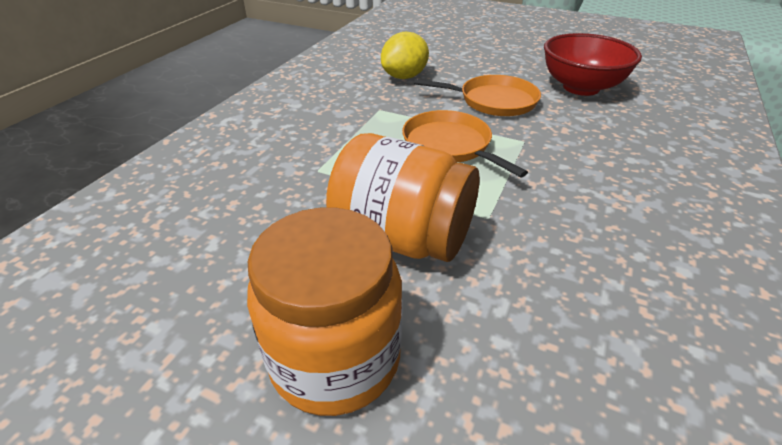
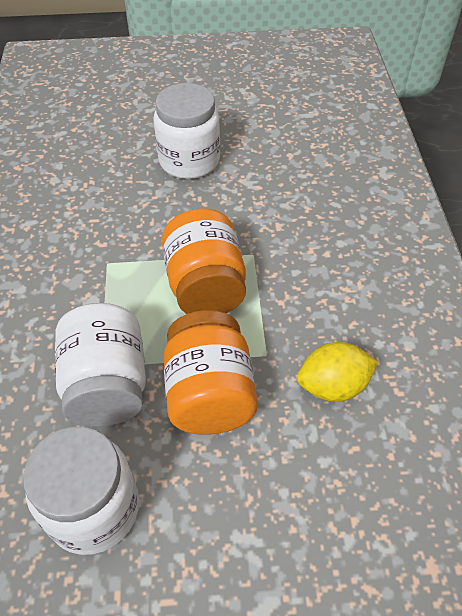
orange pan: 2 -> 0
red bowl: 1 -> 0
white jar: 0 -> 3

